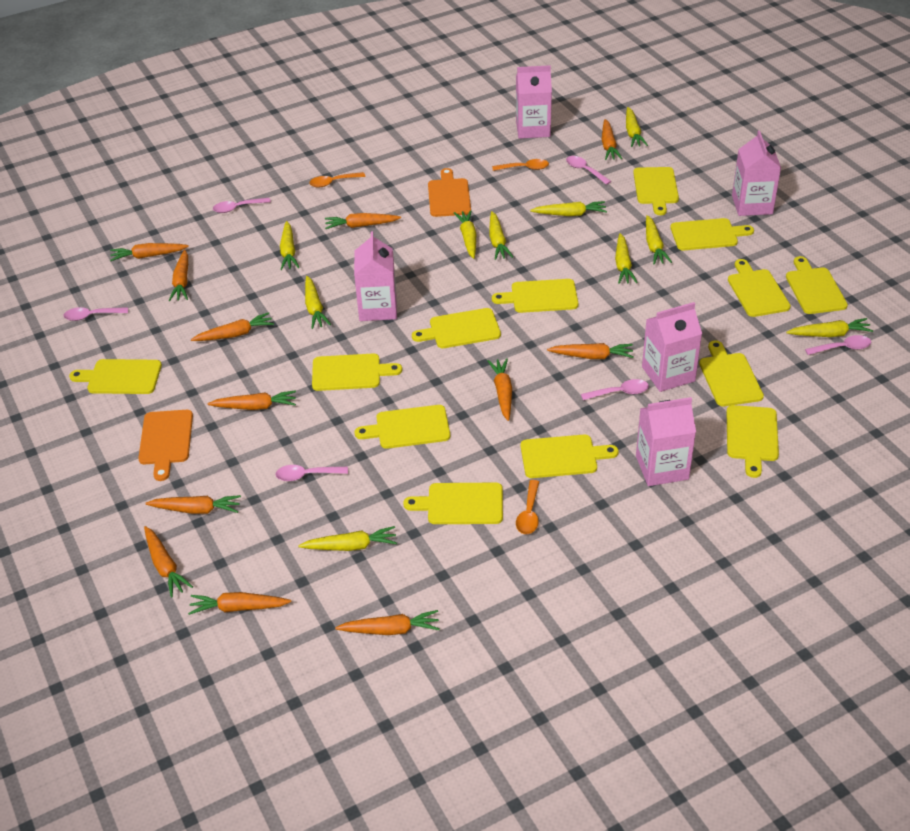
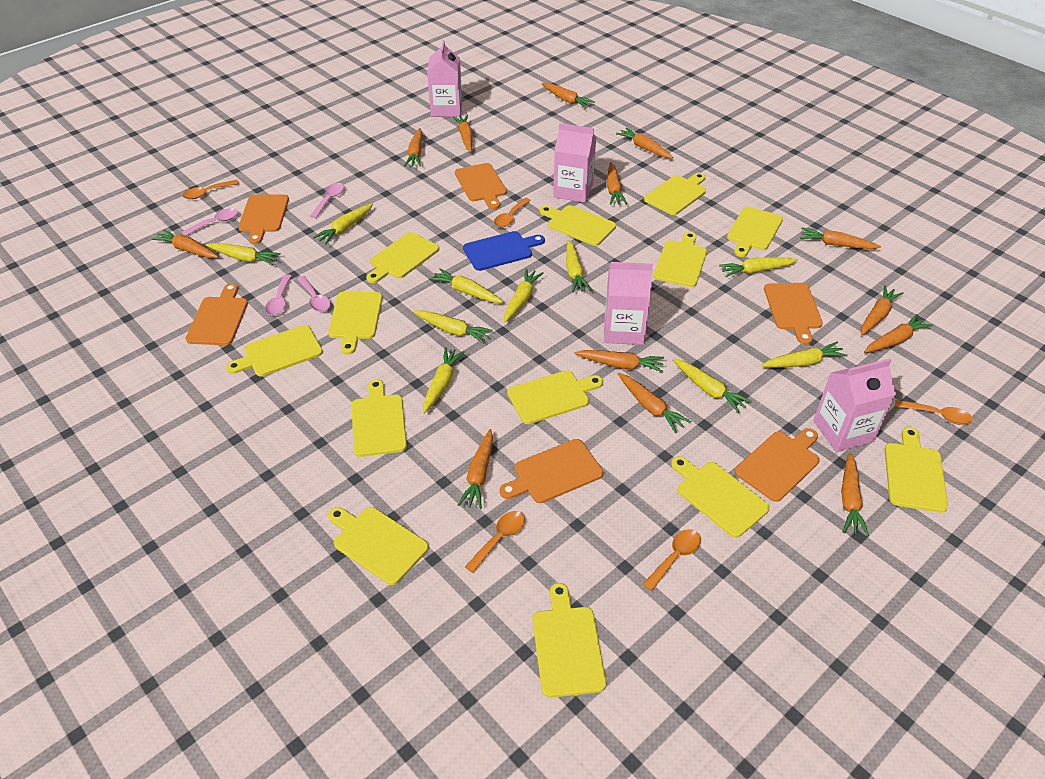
blue cutting board: 0 -> 1
orange carrot: 12 -> 13
orange cutting board: 2 -> 6
orange spoon: 3 -> 5
pink carton: 5 -> 4
pink spoon: 6 -> 4

